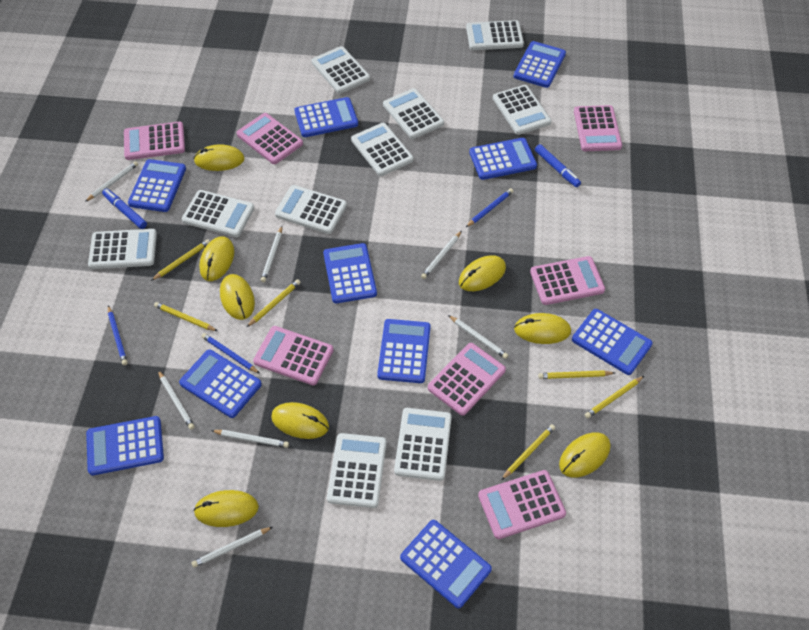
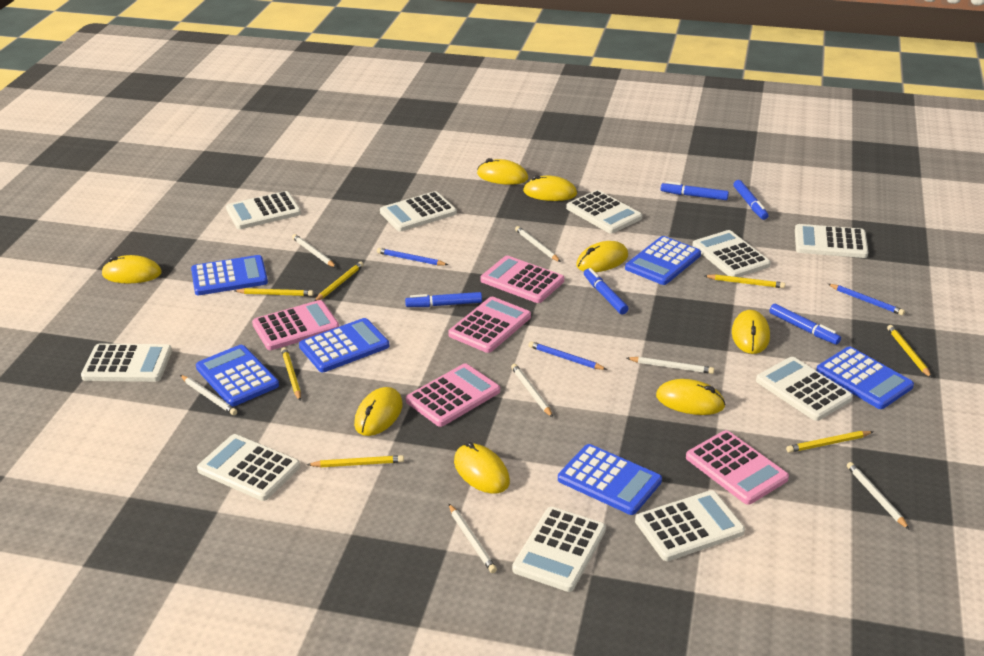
blue calculator: 10 -> 6
blue marker: 2 -> 5
pink calculator: 7 -> 5
yellow pencil: 6 -> 7

